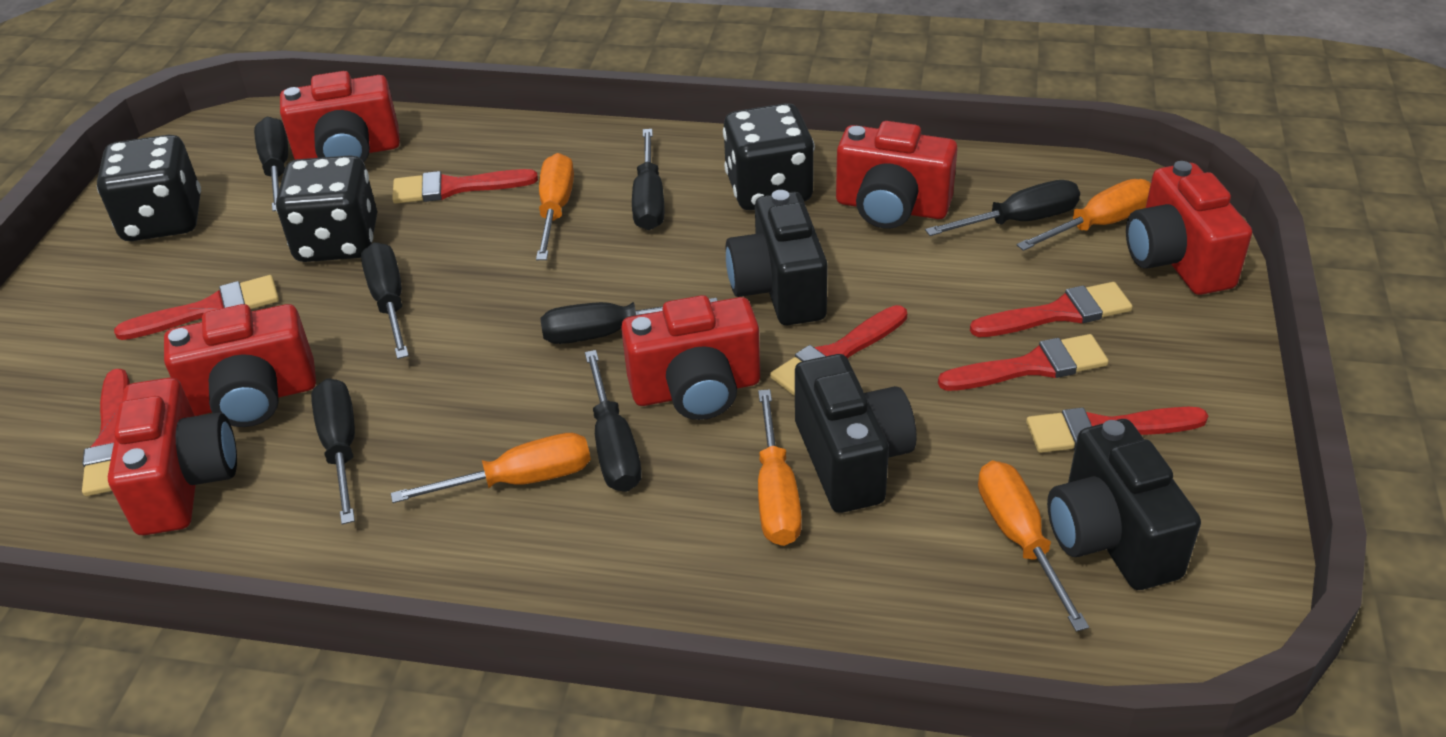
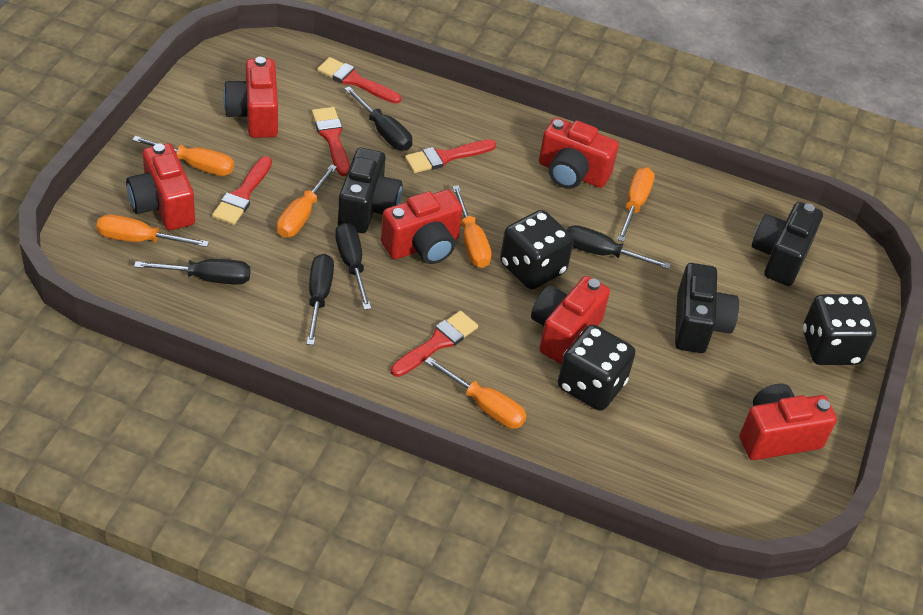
black screwdriver: 7 -> 5
orange screwdriver: 5 -> 6
red brush: 7 -> 5

